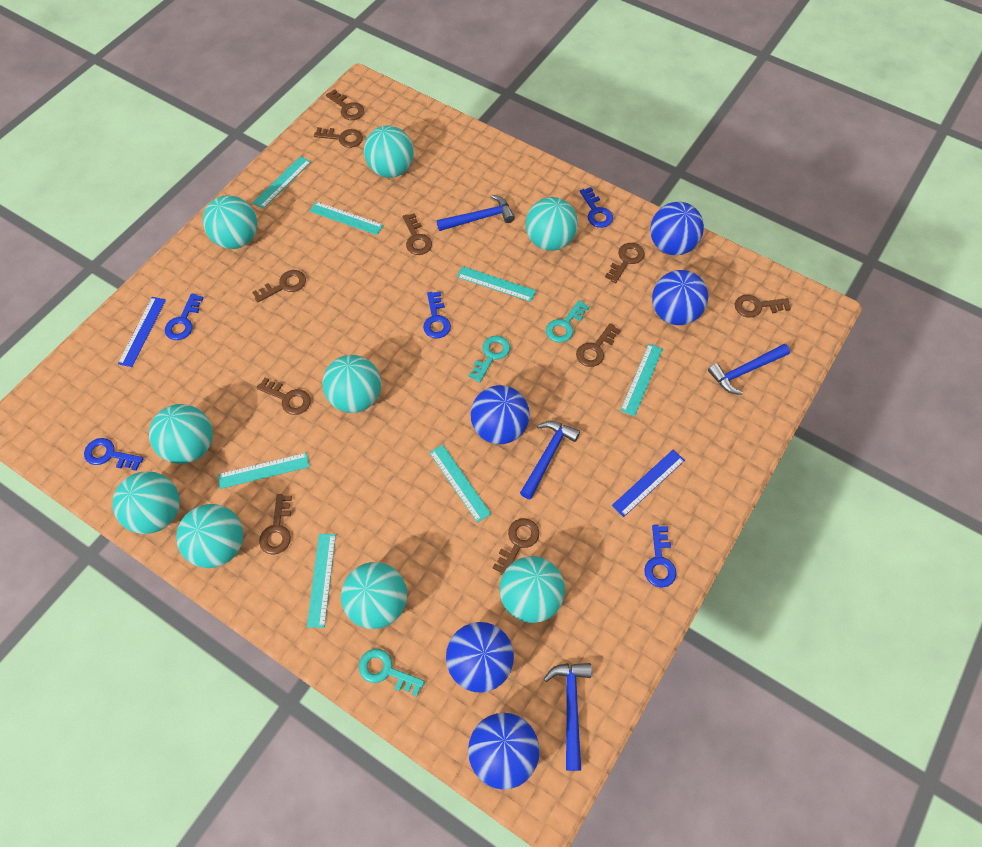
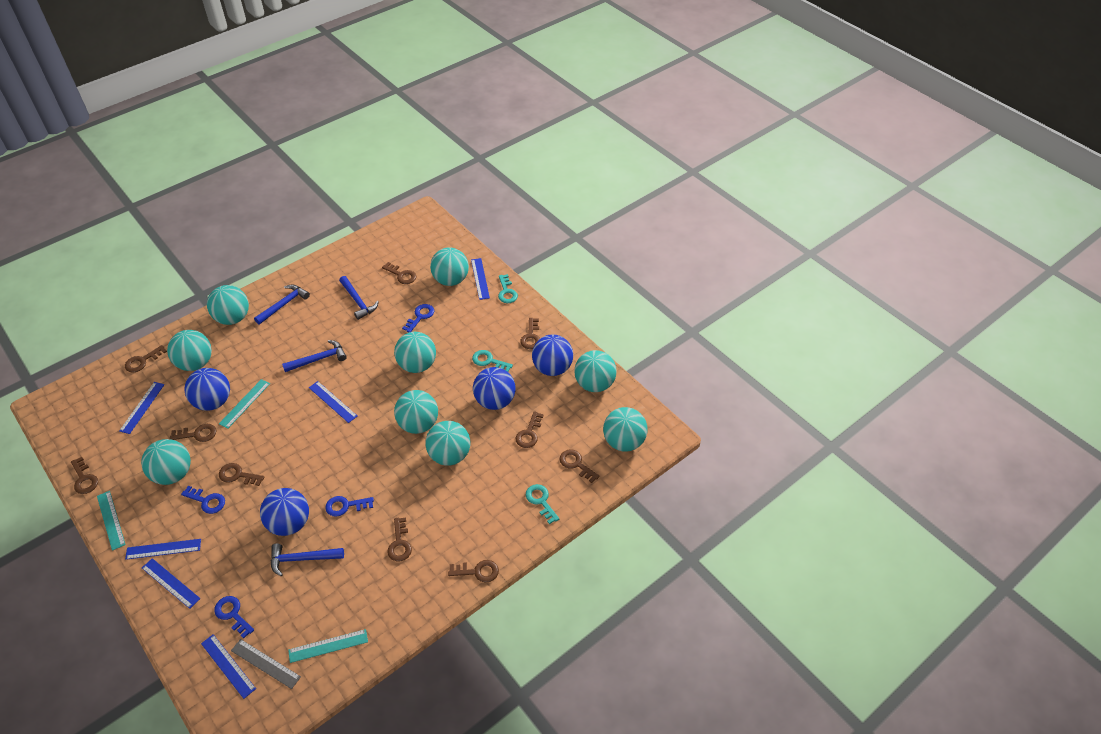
blue ball: 5 -> 4
blue key: 5 -> 4
blue ruler: 2 -> 6
grey ruler: 0 -> 1
turquoise ruler: 7 -> 3

